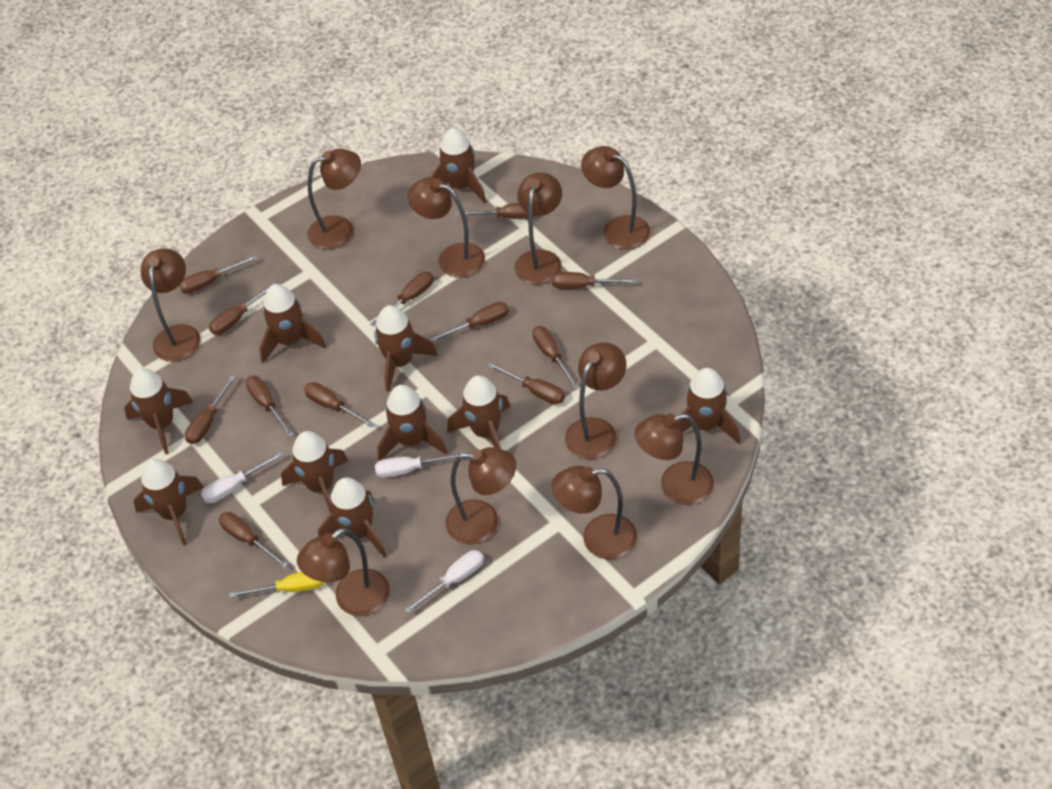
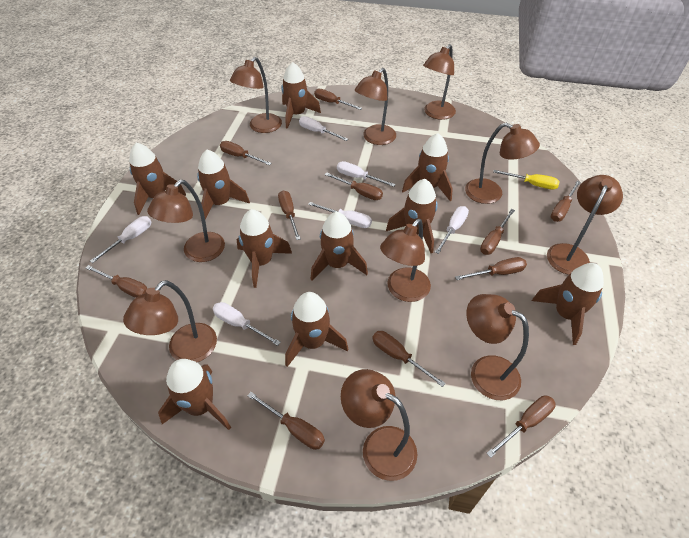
brown screwdriver: 12 -> 11
white screwdriver: 3 -> 6

